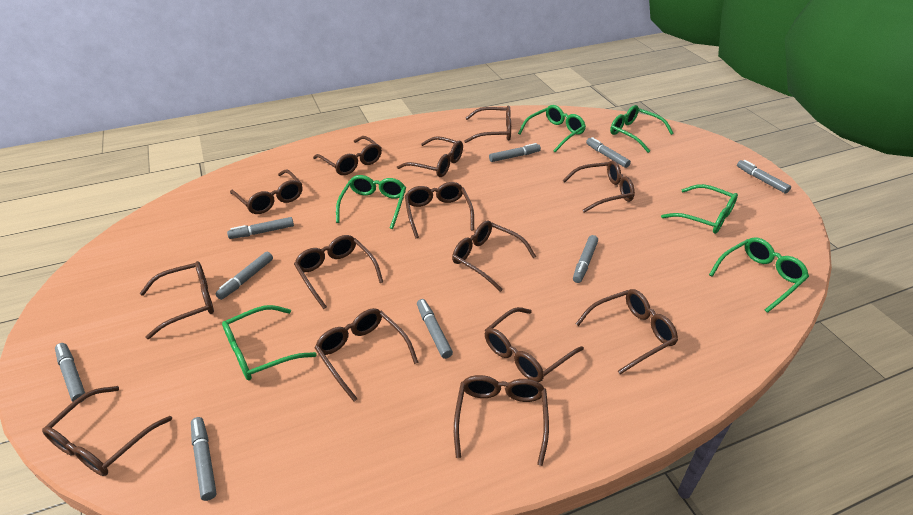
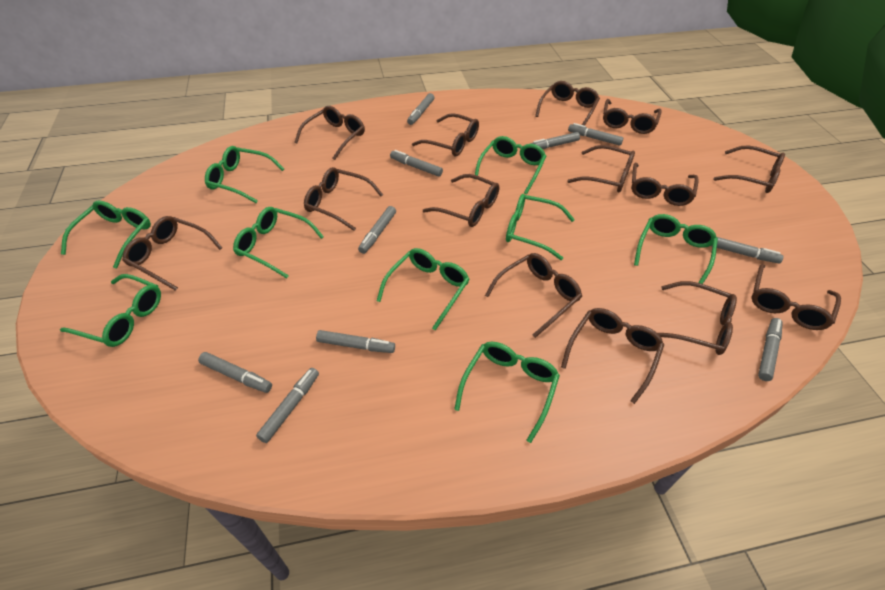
green glasses: 6 -> 9
grey marker: 9 -> 10

